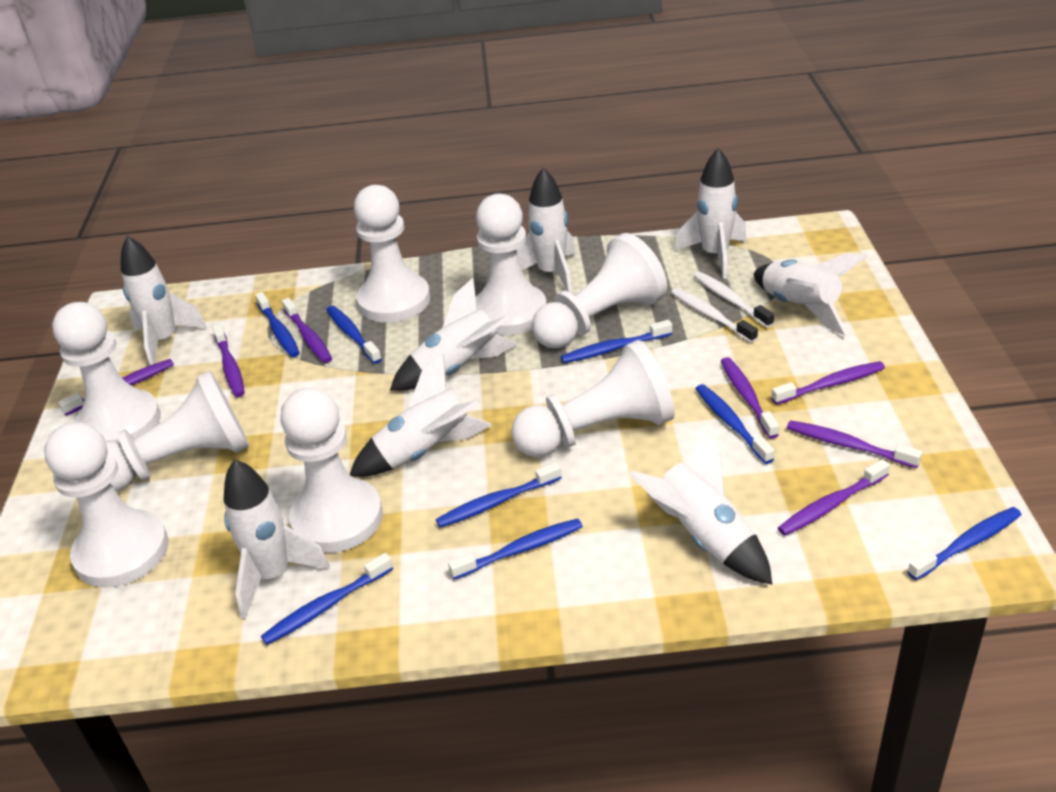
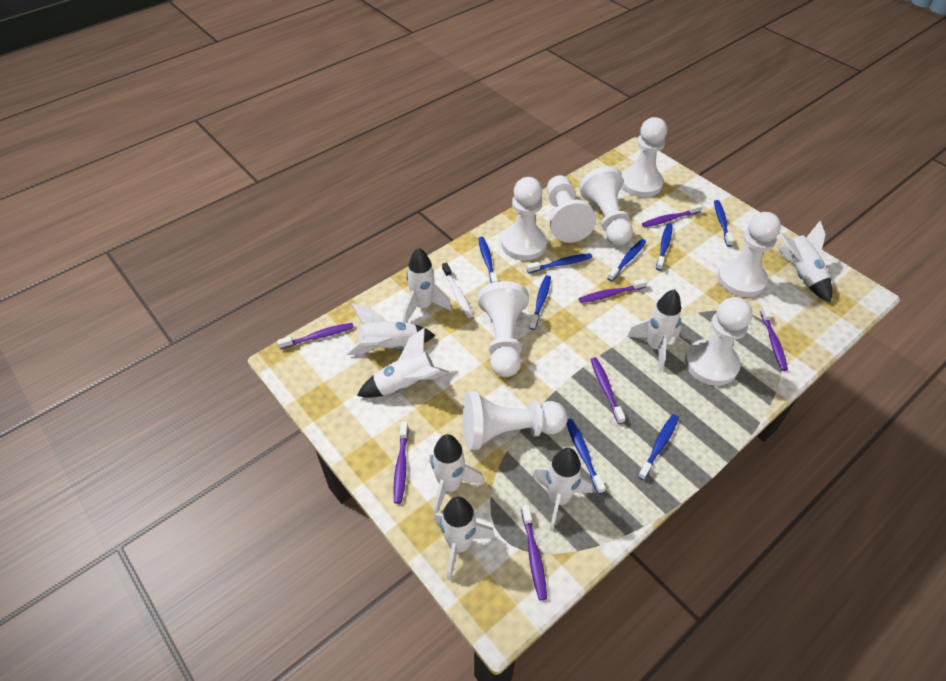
white toothbrush: 2 -> 1

